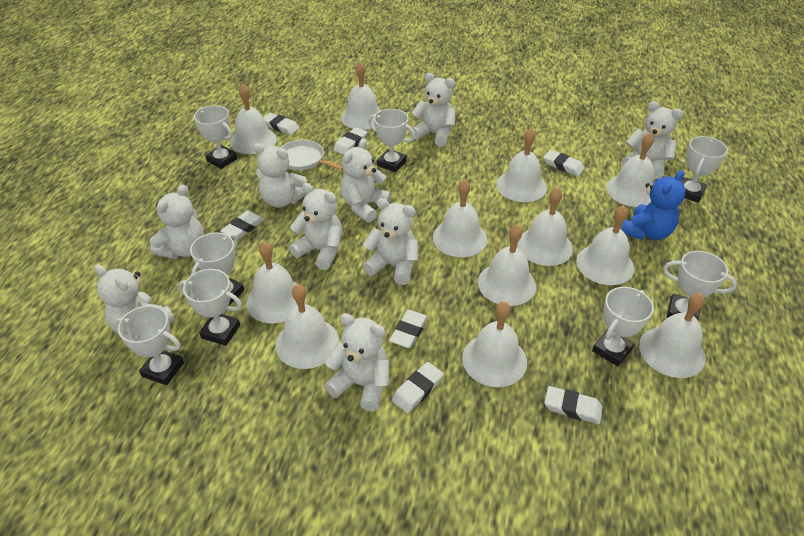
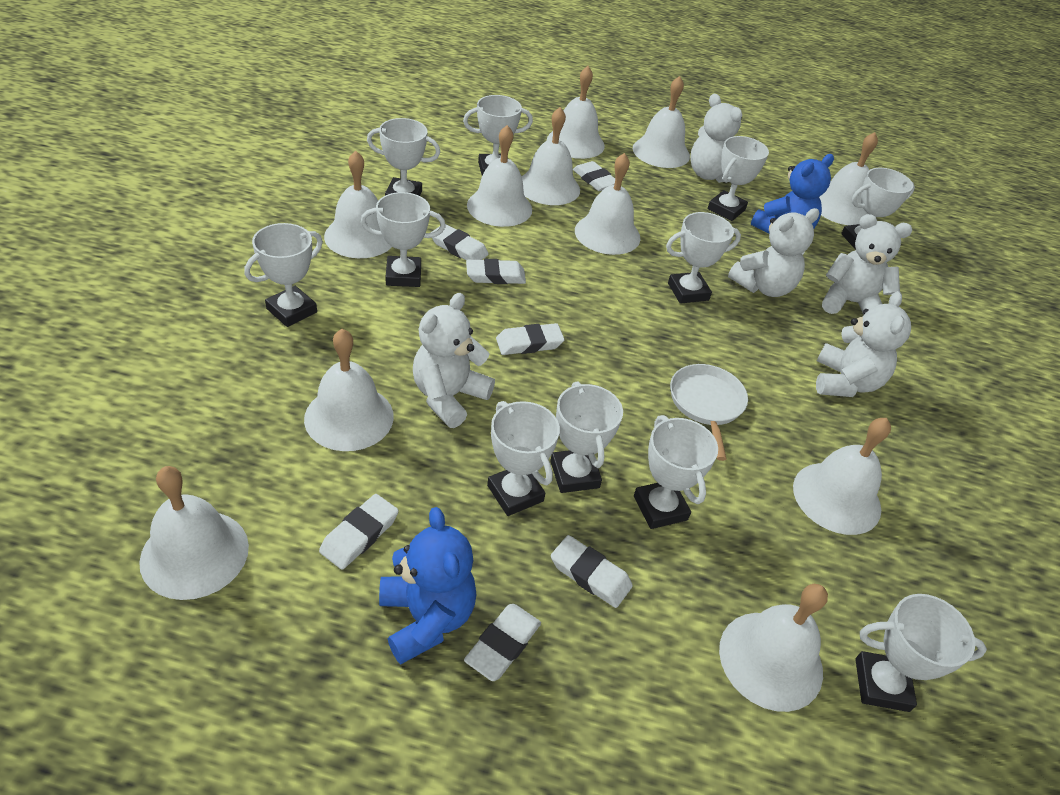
blue teddy bear: 1 -> 2
white bell: 12 -> 11
white teddy bear: 9 -> 5
white trophy: 8 -> 11

